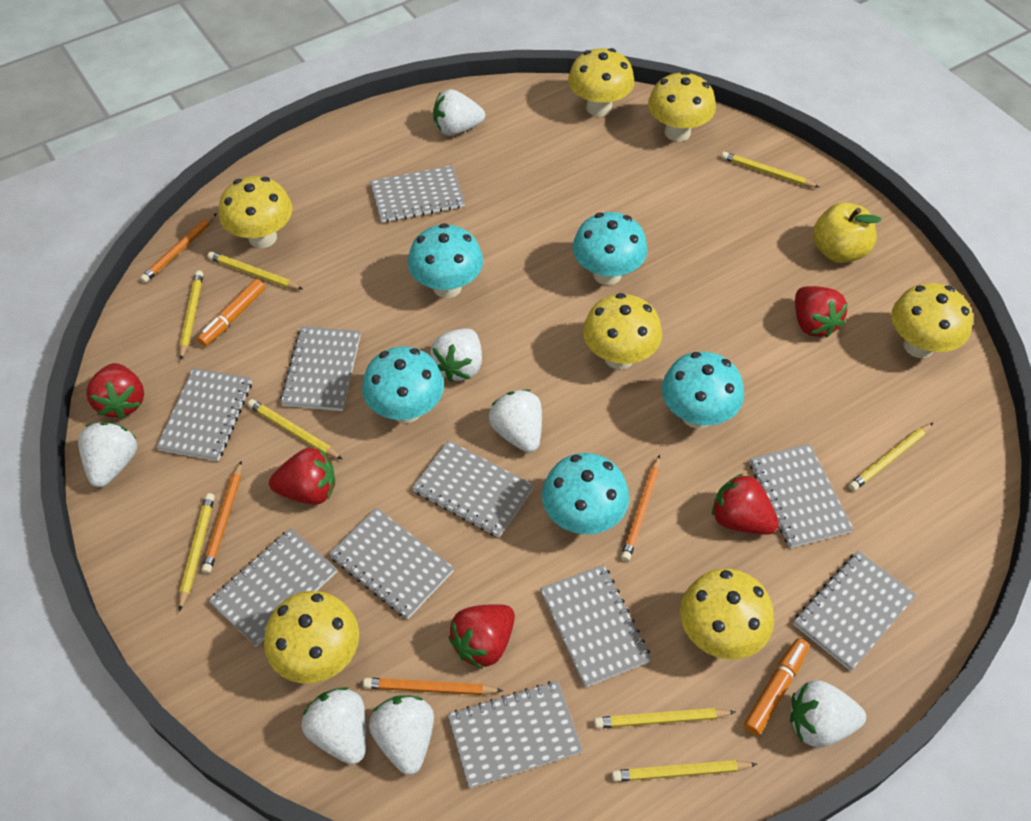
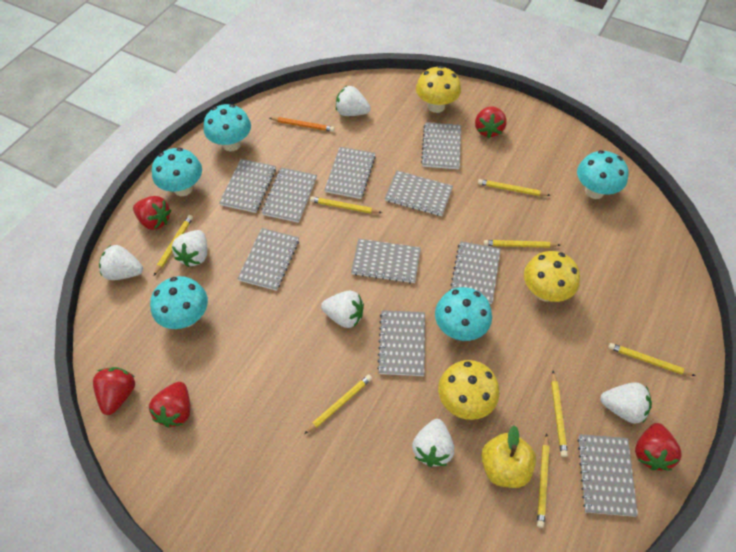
orange marker: 2 -> 0
orange pencil: 4 -> 1
white strawberry: 7 -> 6
yellow mushroom: 7 -> 3

